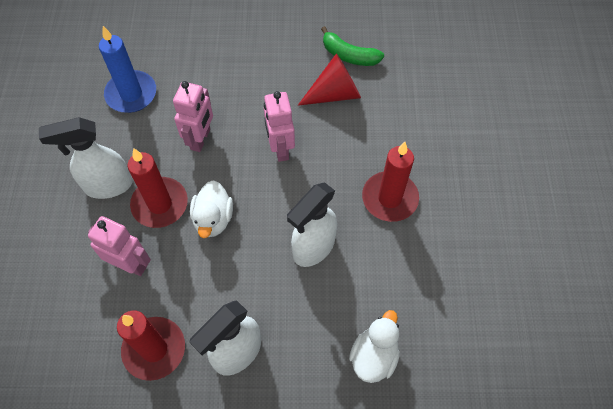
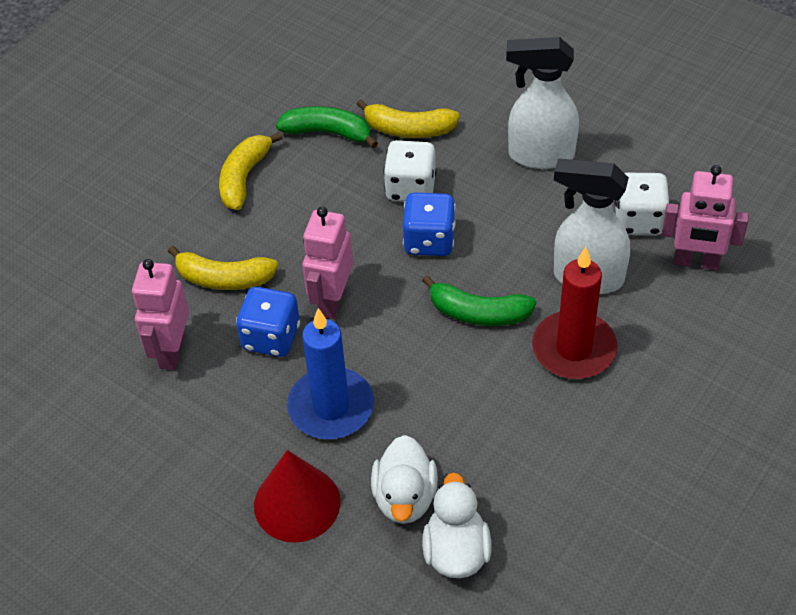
blue dice: 0 -> 2
green banana: 1 -> 2
red candle: 3 -> 1
white dice: 0 -> 2
white spray bottle: 3 -> 2
yellow banana: 0 -> 3

